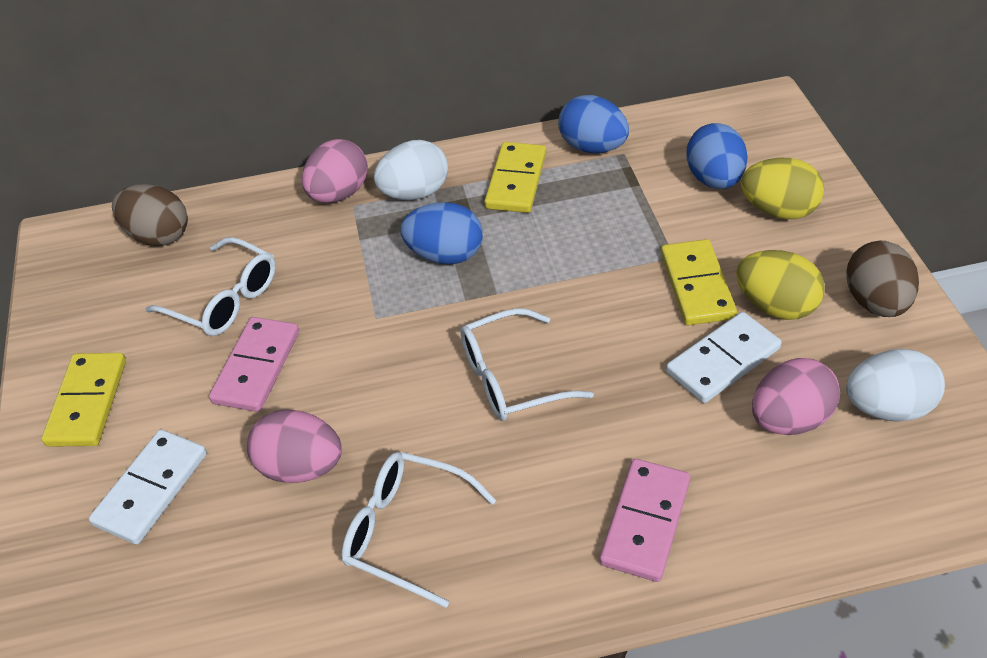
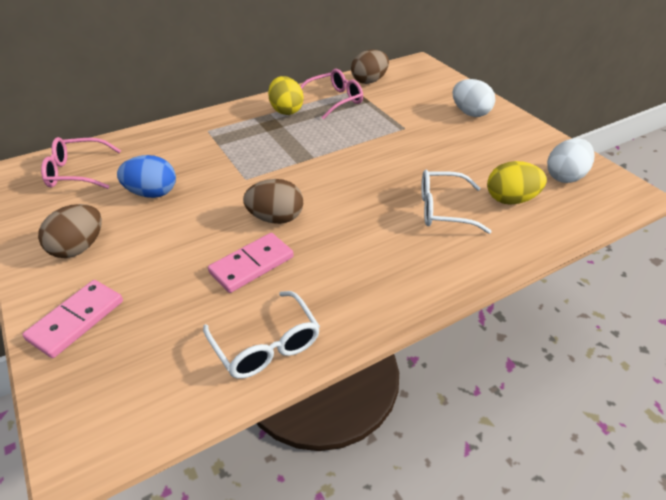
blue egg: 3 -> 1
brown egg: 2 -> 3
pink egg: 3 -> 0
pink glasses: 0 -> 2
white domino: 2 -> 0
white glasses: 3 -> 2
yellow domino: 3 -> 0

